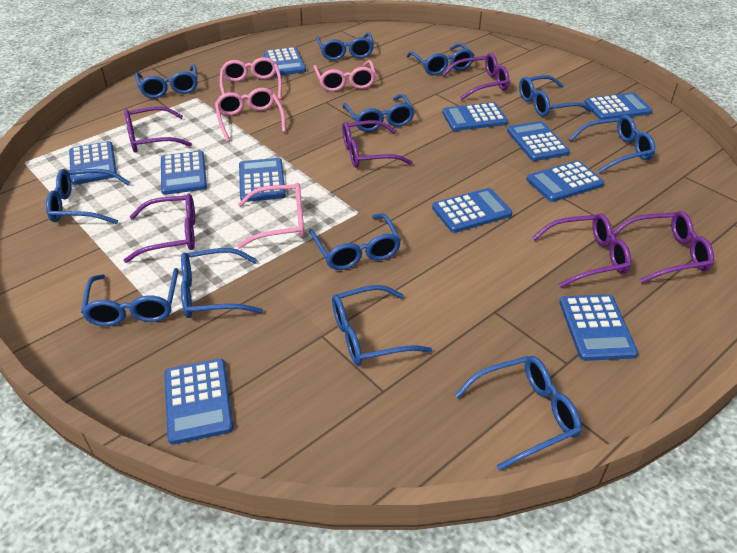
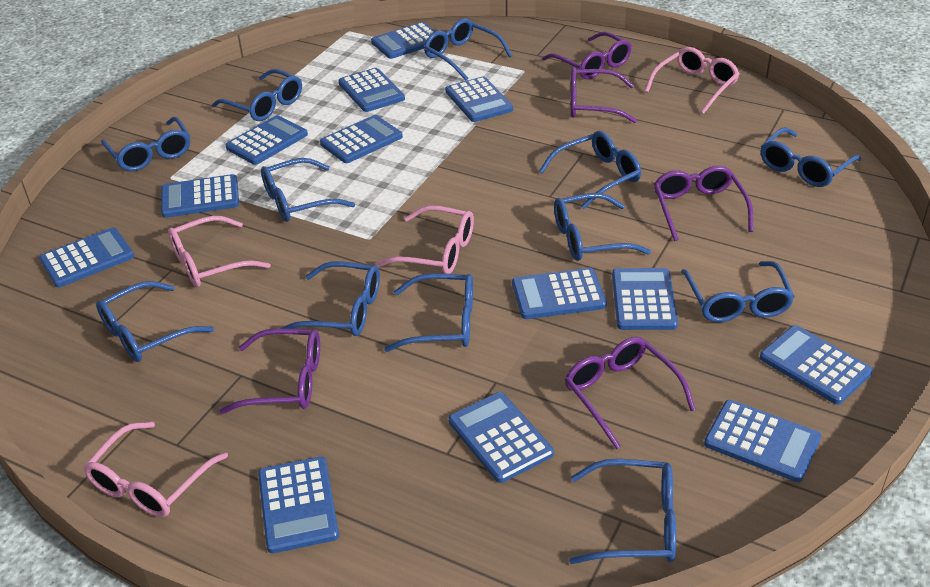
blue calculator: 11 -> 13
purple glasses: 6 -> 5

